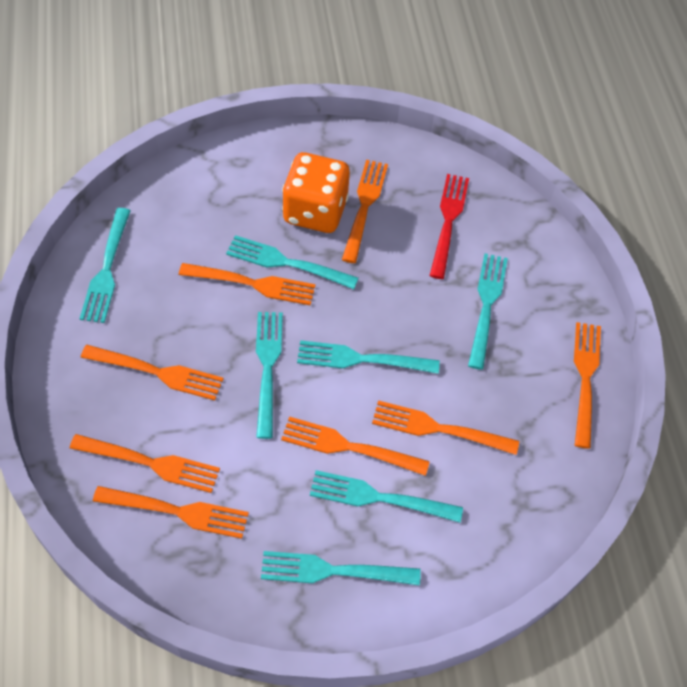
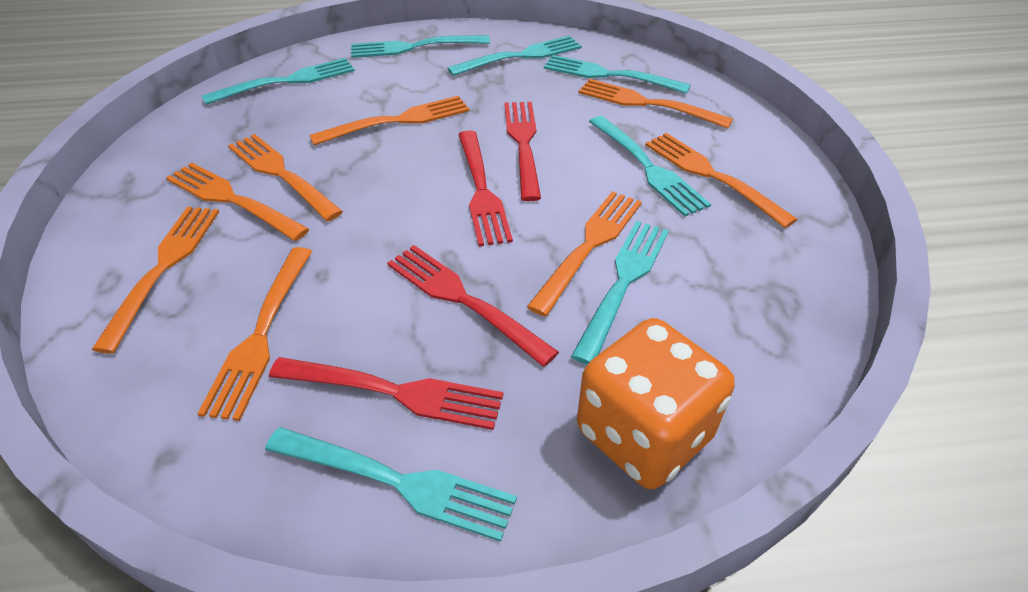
red fork: 1 -> 4

